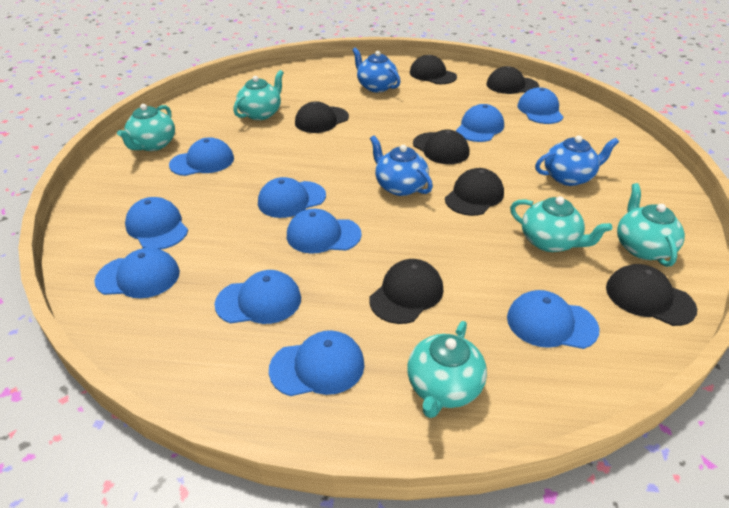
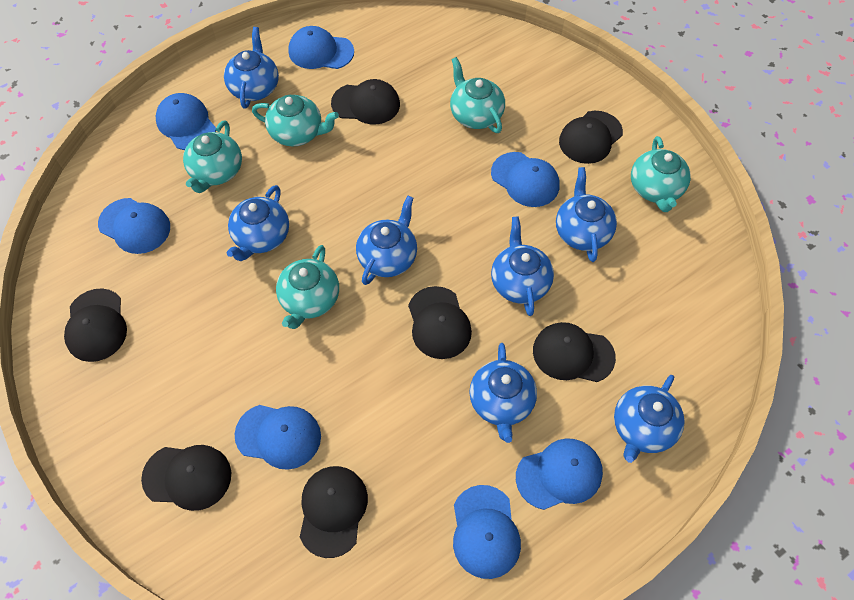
blue cap: 10 -> 7
blue teapot: 3 -> 7

